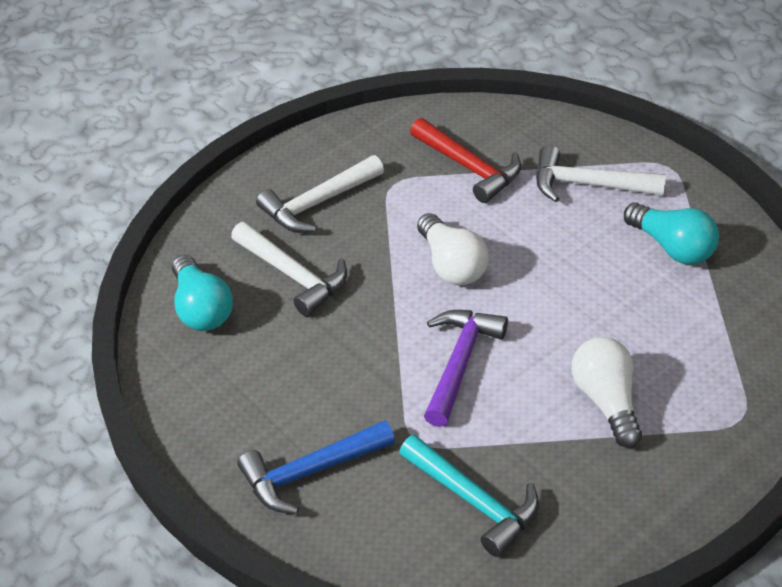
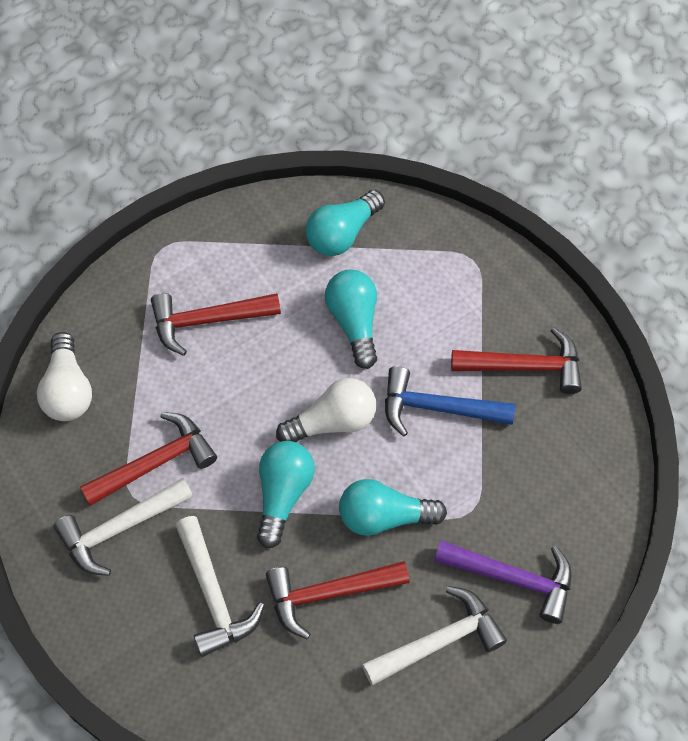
red hammer: 1 -> 4
turquoise hammer: 1 -> 0
turquoise light bulb: 2 -> 4

